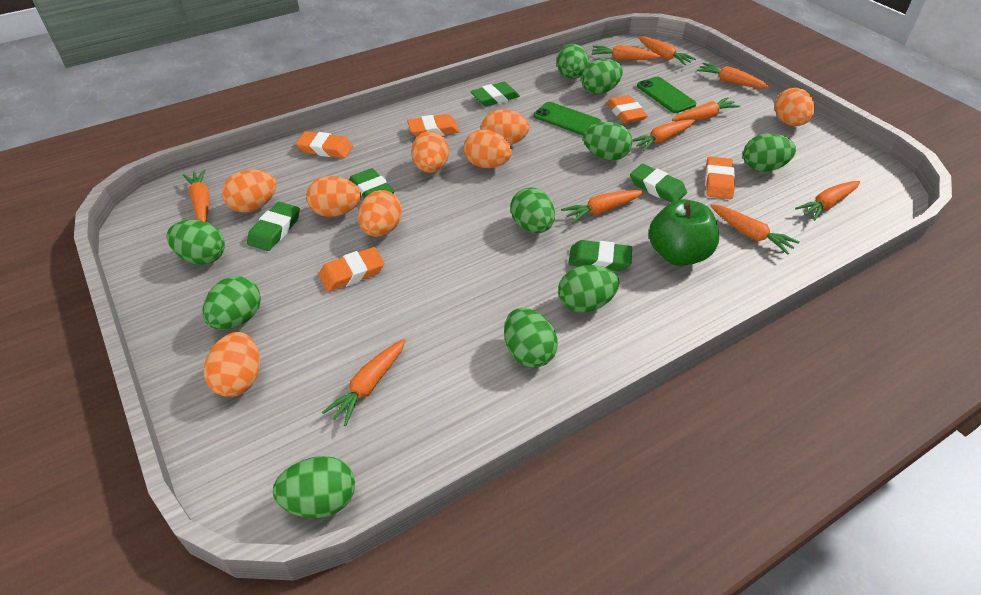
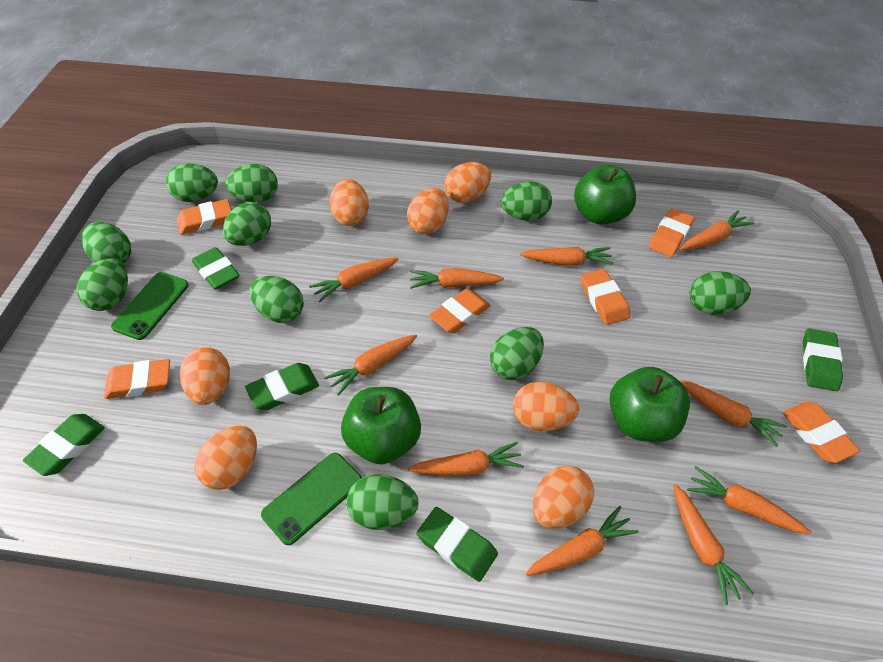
green apple: 1 -> 3
orange egg: 8 -> 7
orange eraser: 5 -> 6

